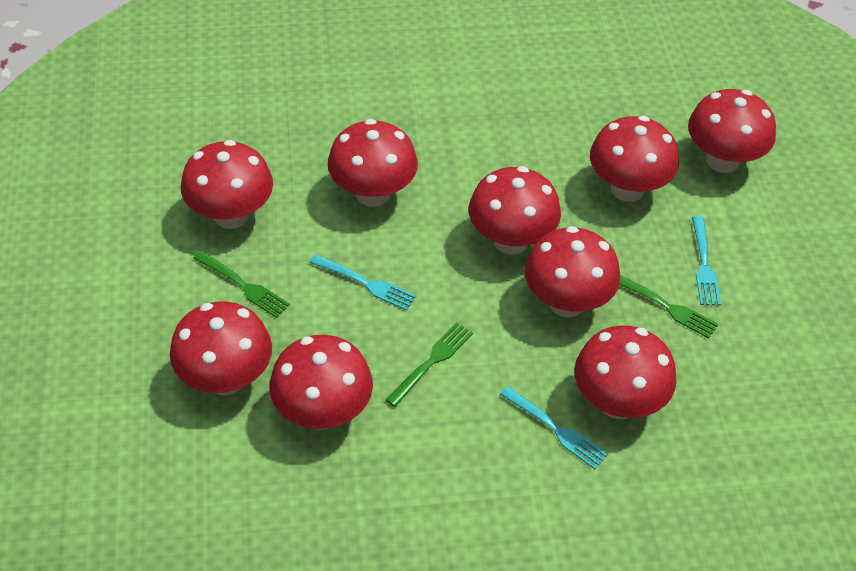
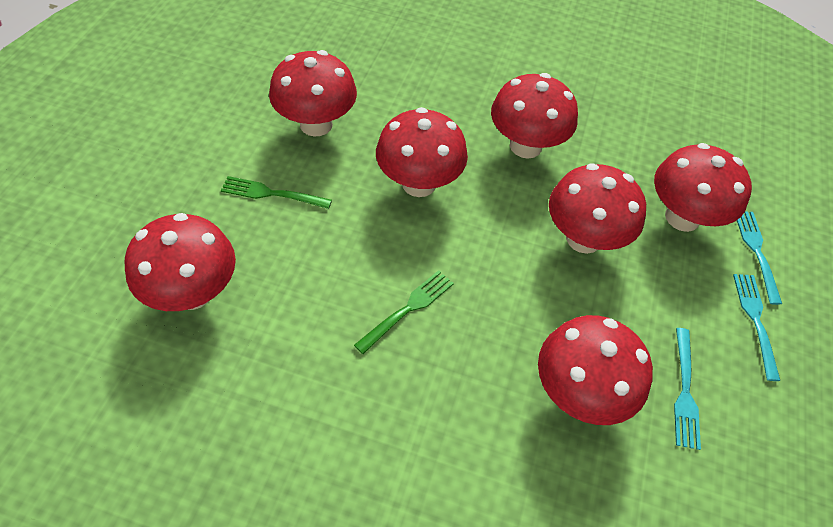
green fork: 3 -> 2
red mushroom: 9 -> 7

